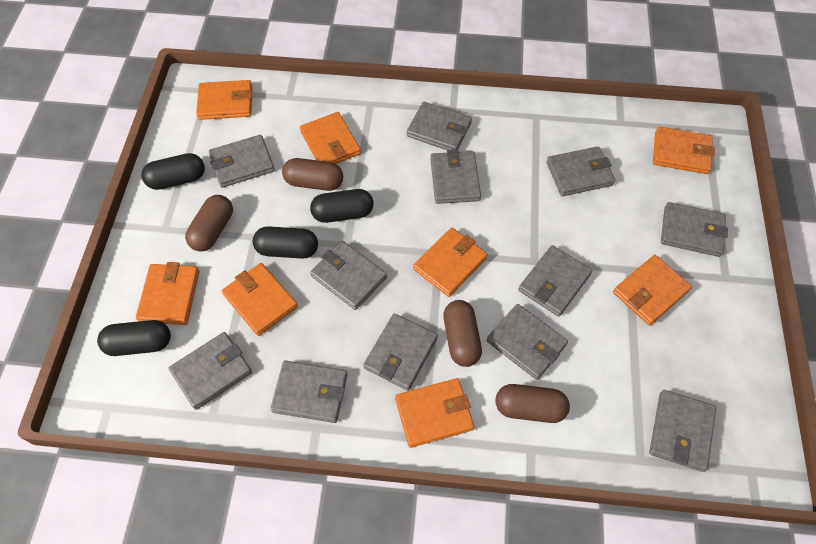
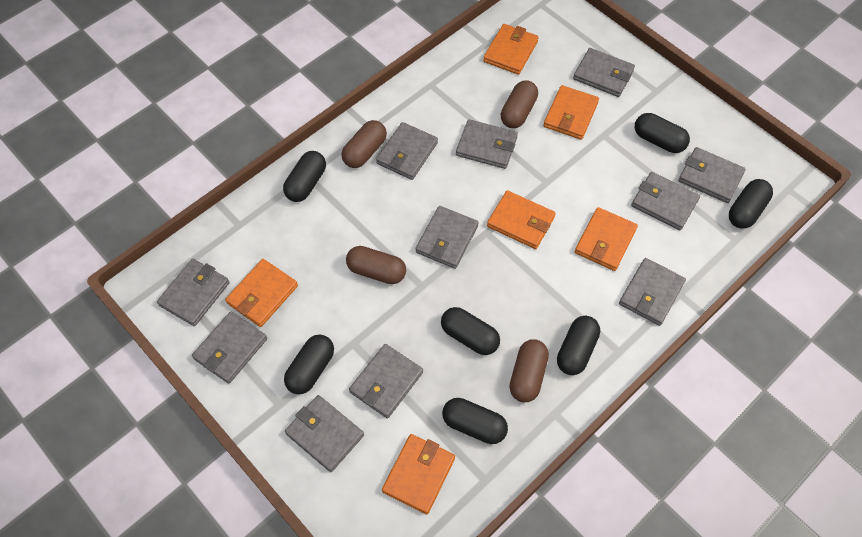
black capsule: 4 -> 7
grey wallet: 12 -> 11
orange wallet: 8 -> 6

